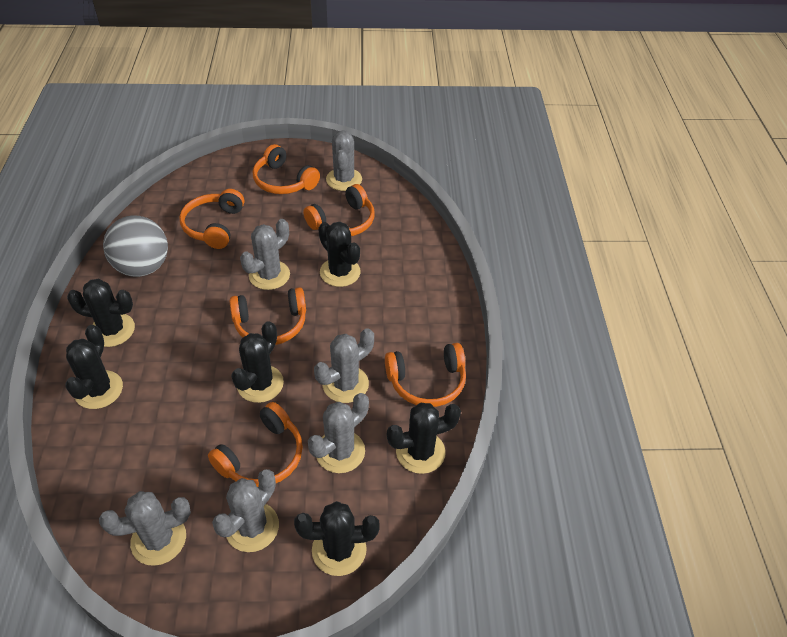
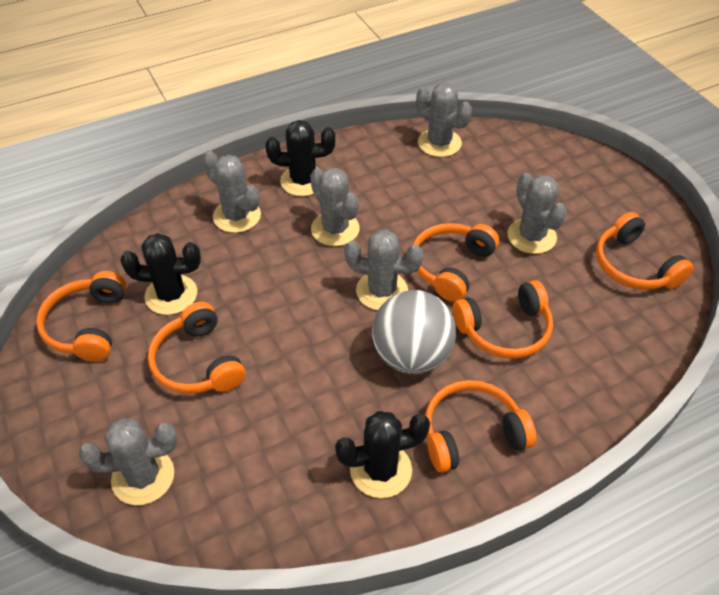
black cactus: 6 -> 3

